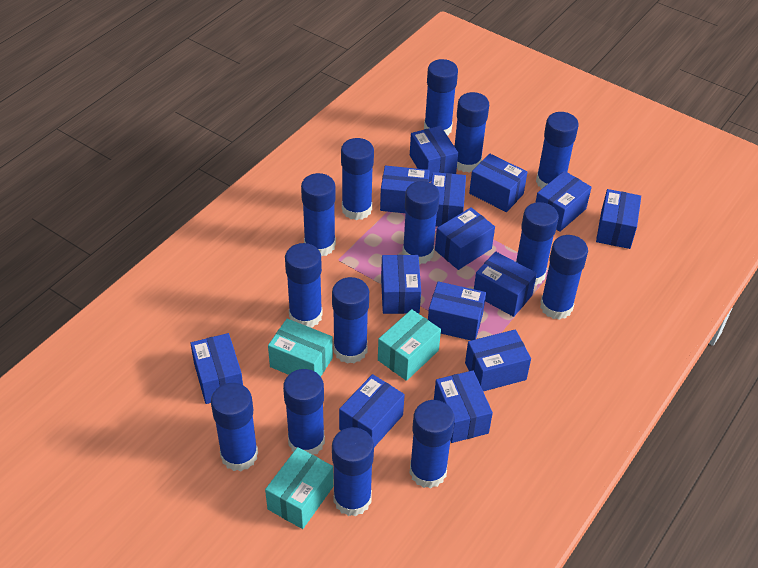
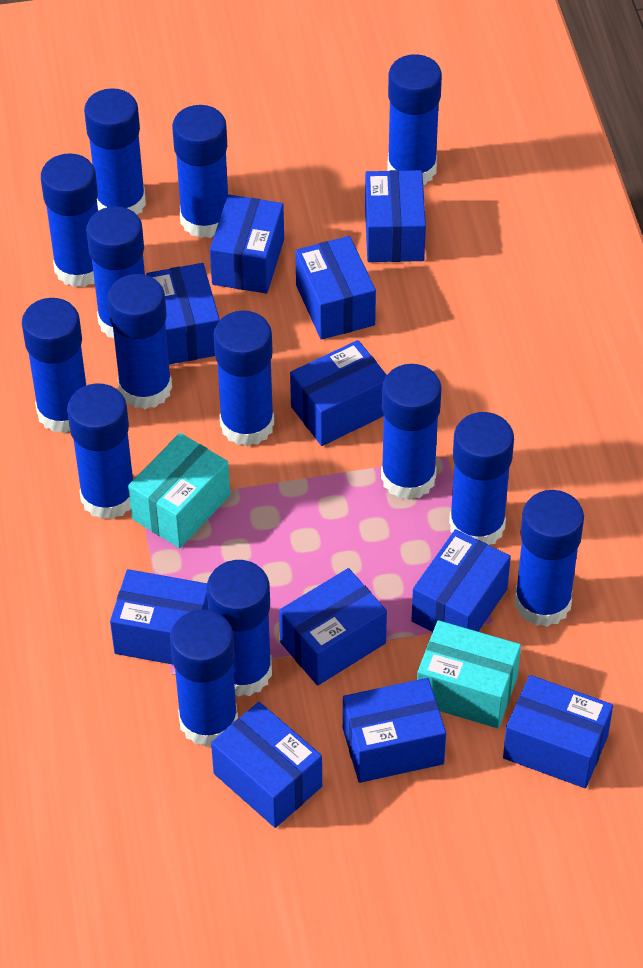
blue box: 14 -> 11
turquoise box: 3 -> 2

